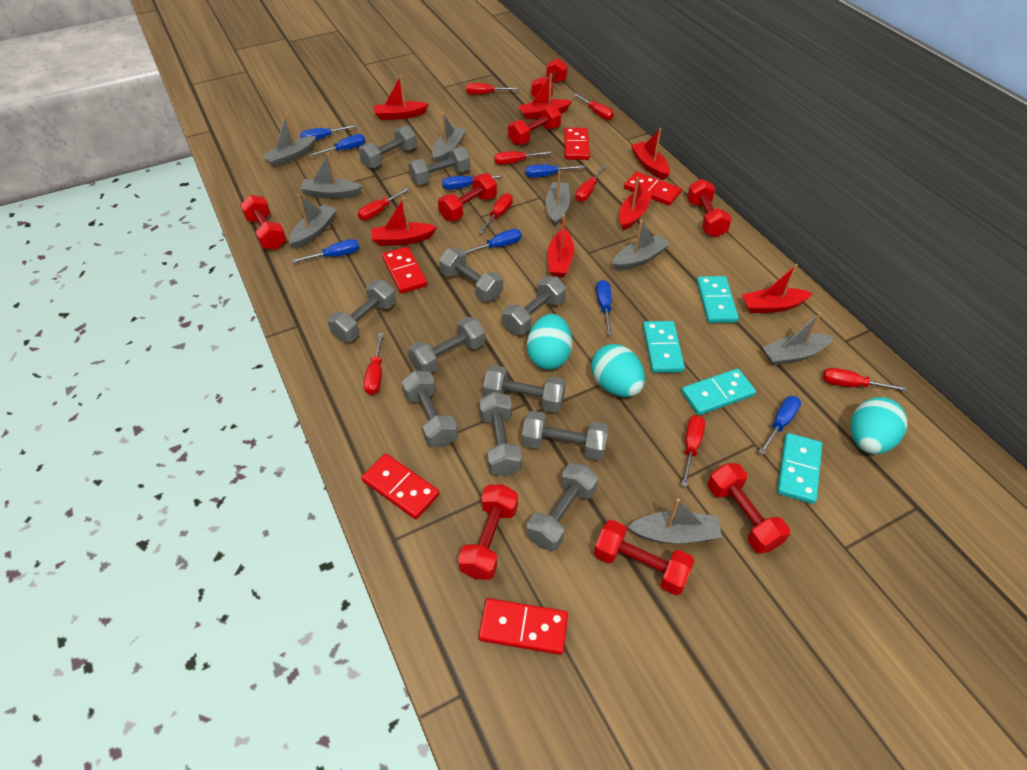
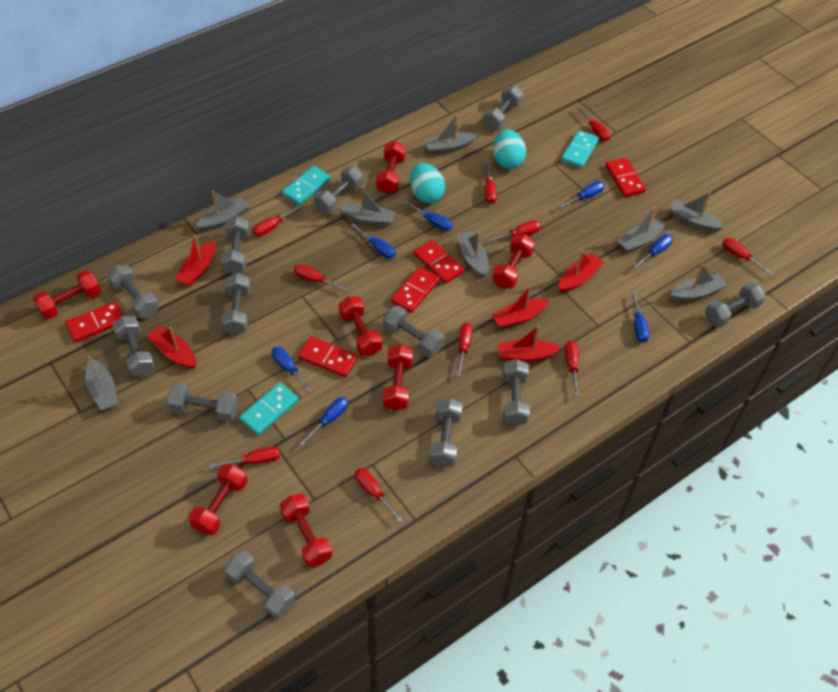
blue screwdriver: 8 -> 7
grey dumbbell: 11 -> 12
red boat: 7 -> 5
red dumbbell: 8 -> 7
red screwdriver: 9 -> 10
turquoise domino: 4 -> 3
turquoise egg: 3 -> 2

